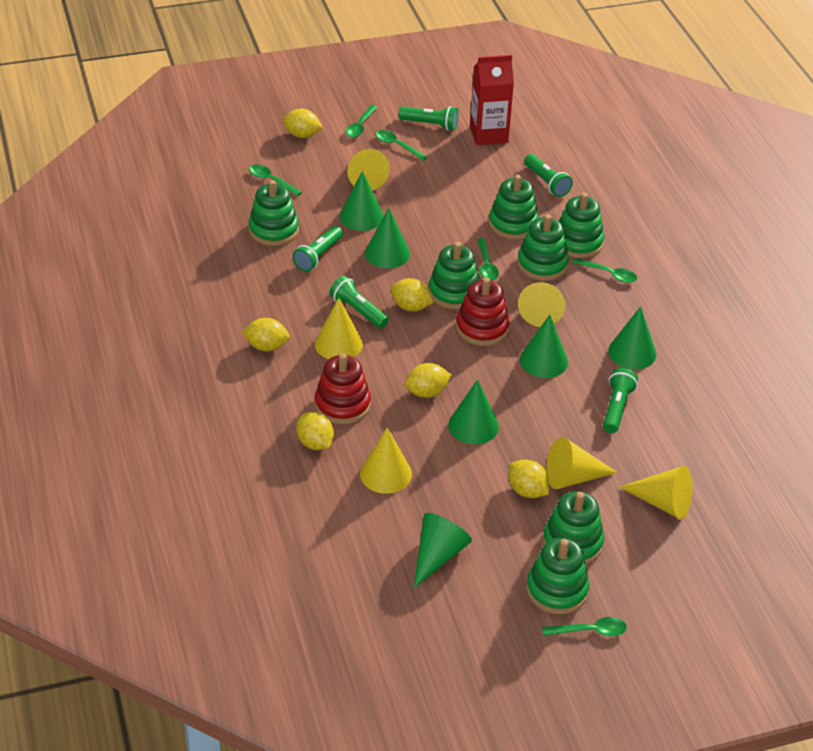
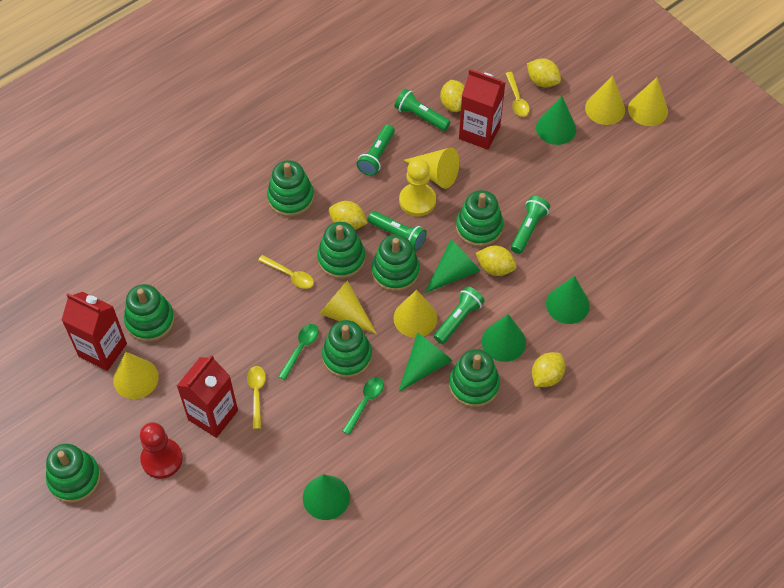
green spoon: 6 -> 2
green stacking toy: 7 -> 8
red carton: 1 -> 3
red pawn: 0 -> 1
red stacking toy: 2 -> 0
yellow lemon: 6 -> 5
yellow pawn: 0 -> 1
yellow spoon: 0 -> 3

